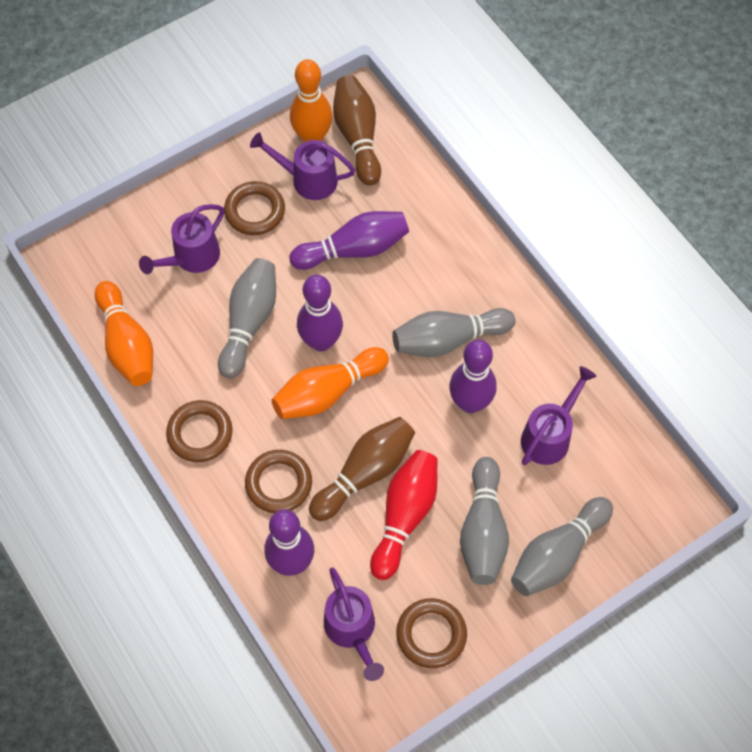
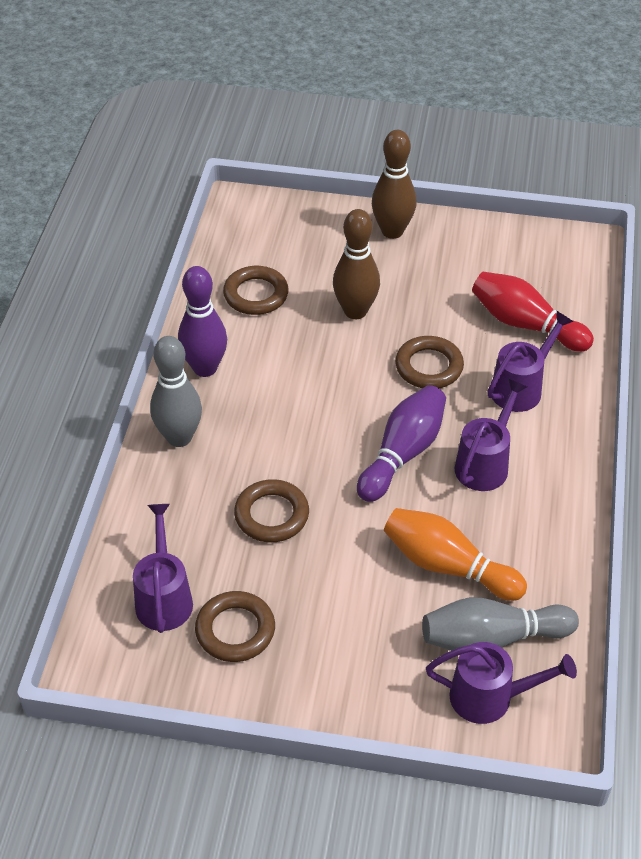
grey bowling pin: 4 -> 2
orange bowling pin: 3 -> 1
purple bowling pin: 4 -> 2

